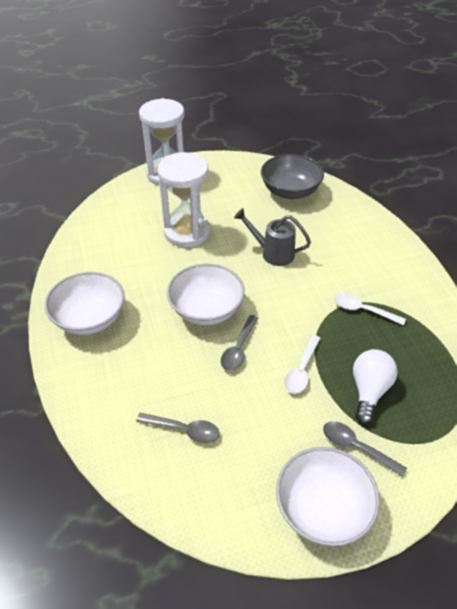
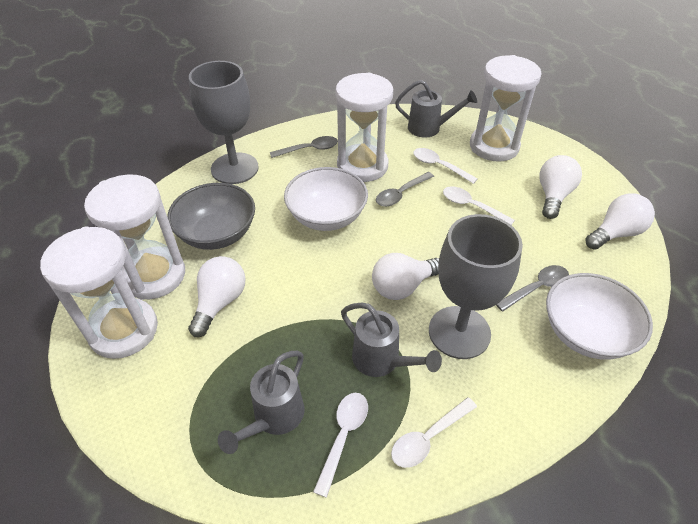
grey goblet: 0 -> 2
grey watering can: 1 -> 3
white bowl: 3 -> 2
white hourglass: 2 -> 4
white light bulb: 1 -> 4
white spoon: 2 -> 4

